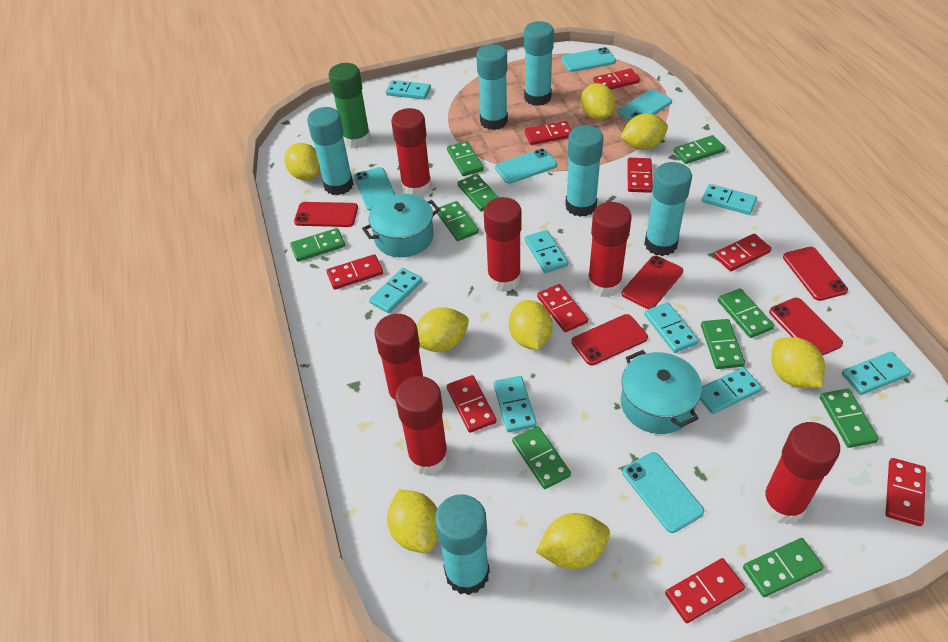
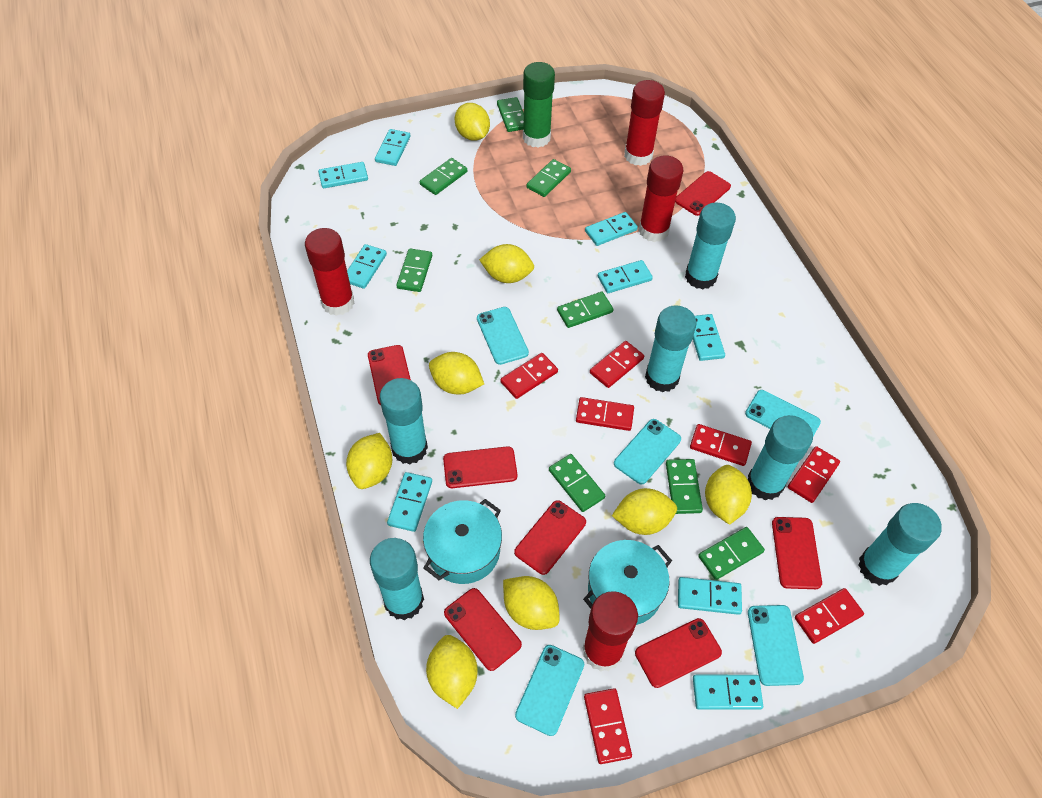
green domino: 10 -> 8
red domino: 9 -> 7
red glue stick: 6 -> 4
red phone: 5 -> 7
turquoise domino: 8 -> 9

